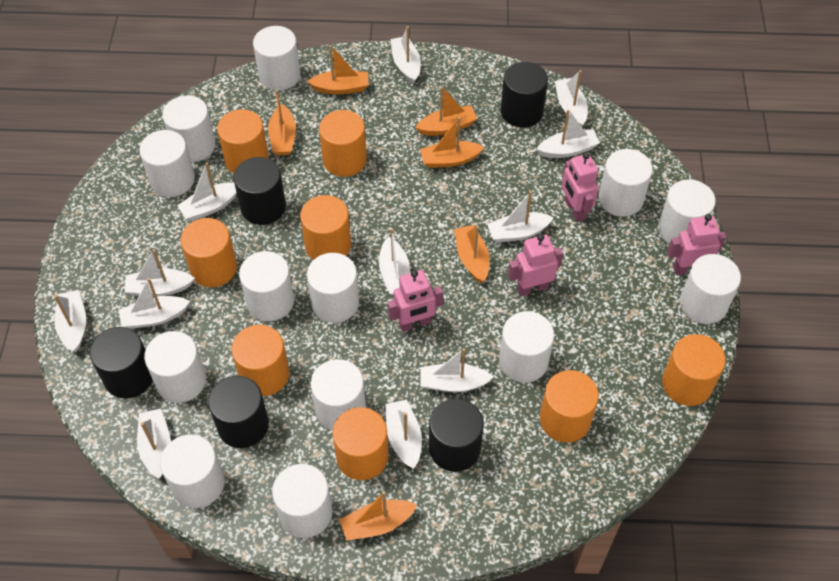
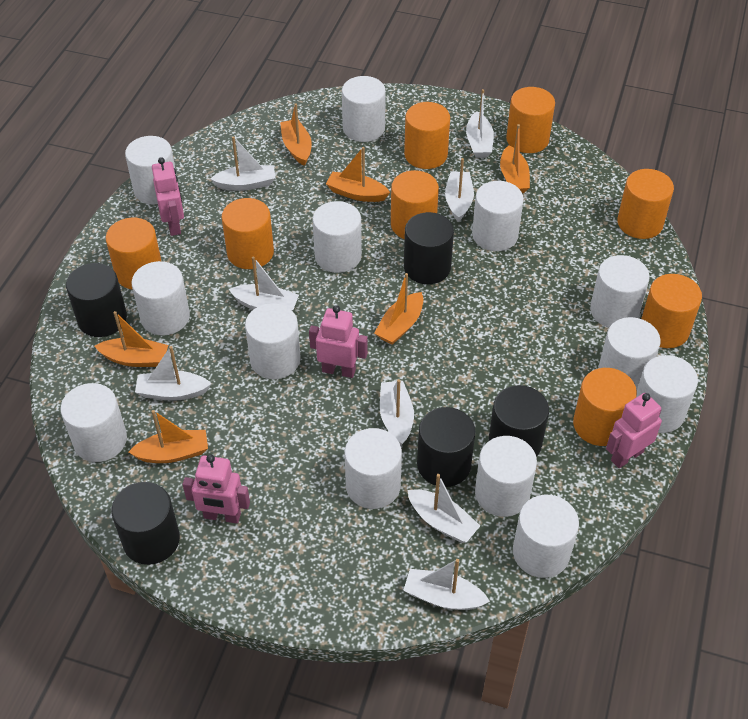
white boat: 12 -> 8

